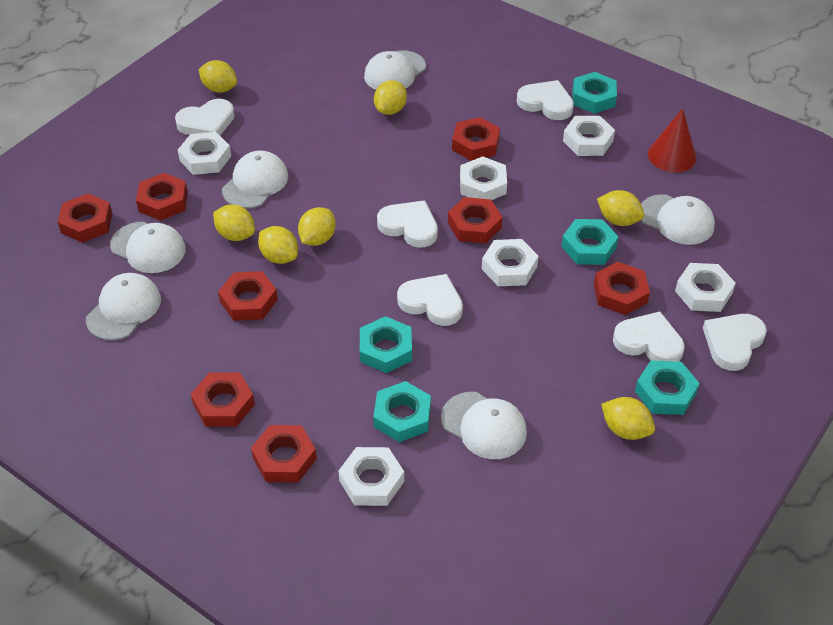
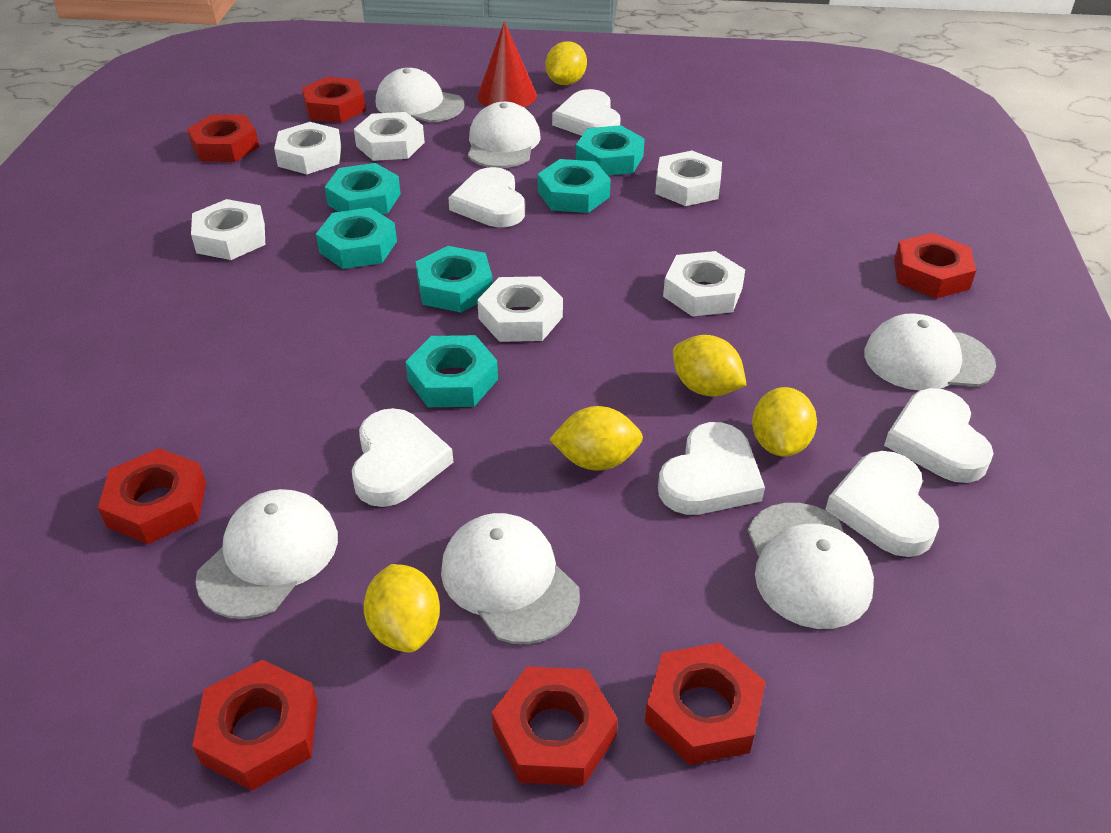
red nut: 8 -> 7
turquoise nut: 5 -> 6
yellow lemon: 7 -> 5

